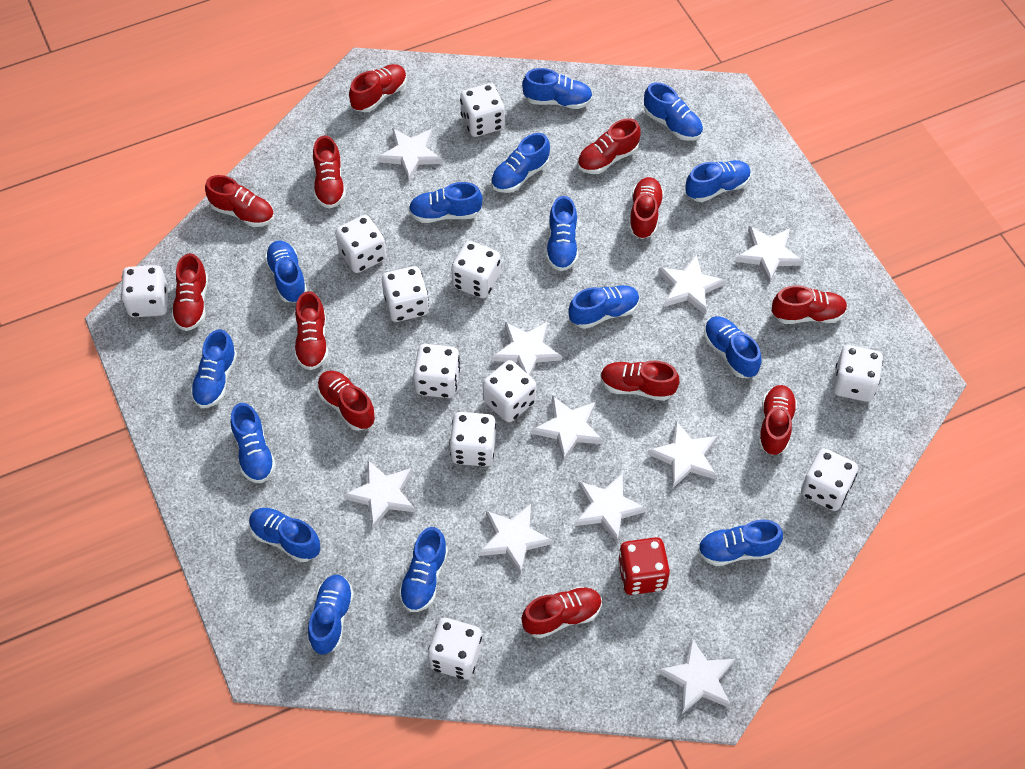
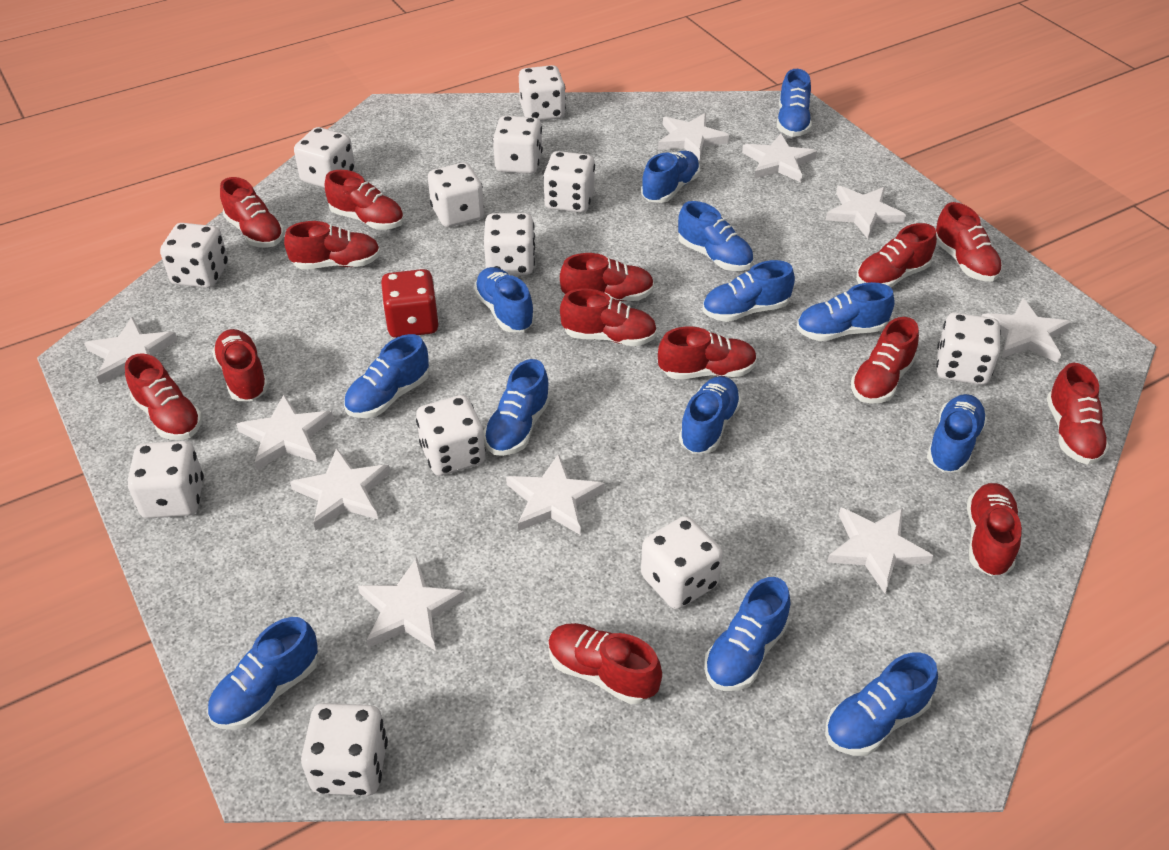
blue shoe: 15 -> 13
red shoe: 12 -> 14
white dice: 11 -> 12

